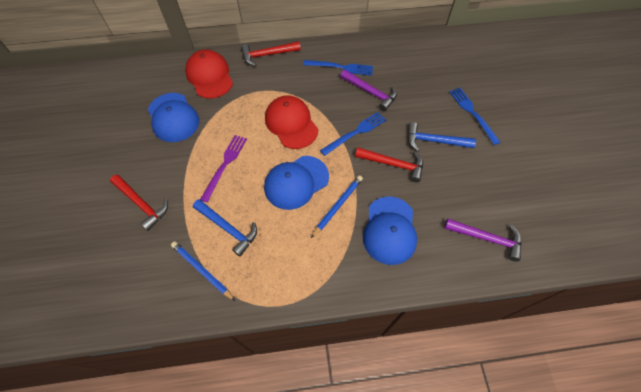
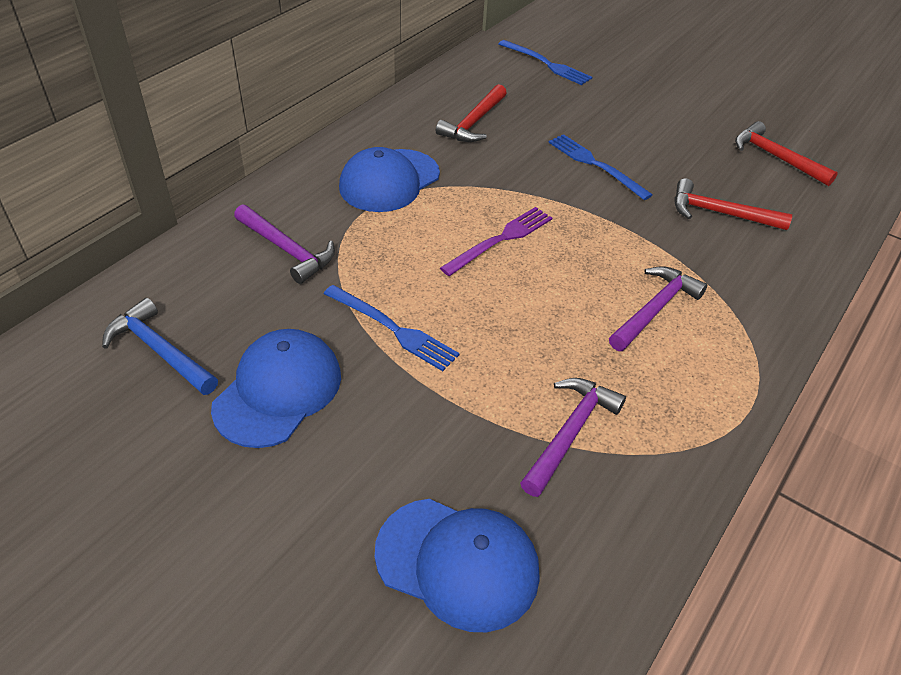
blue hammer: 2 -> 1
blue pencil: 2 -> 0
purple hammer: 2 -> 3
red cap: 2 -> 0

